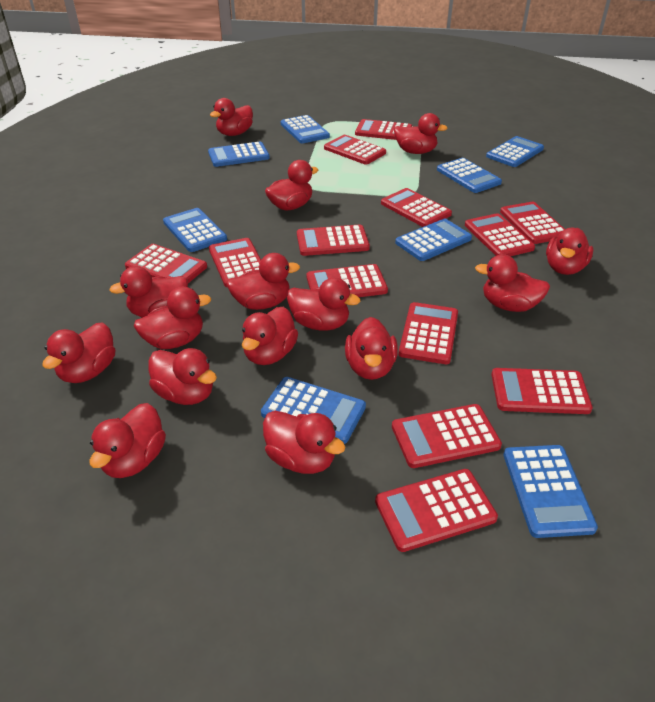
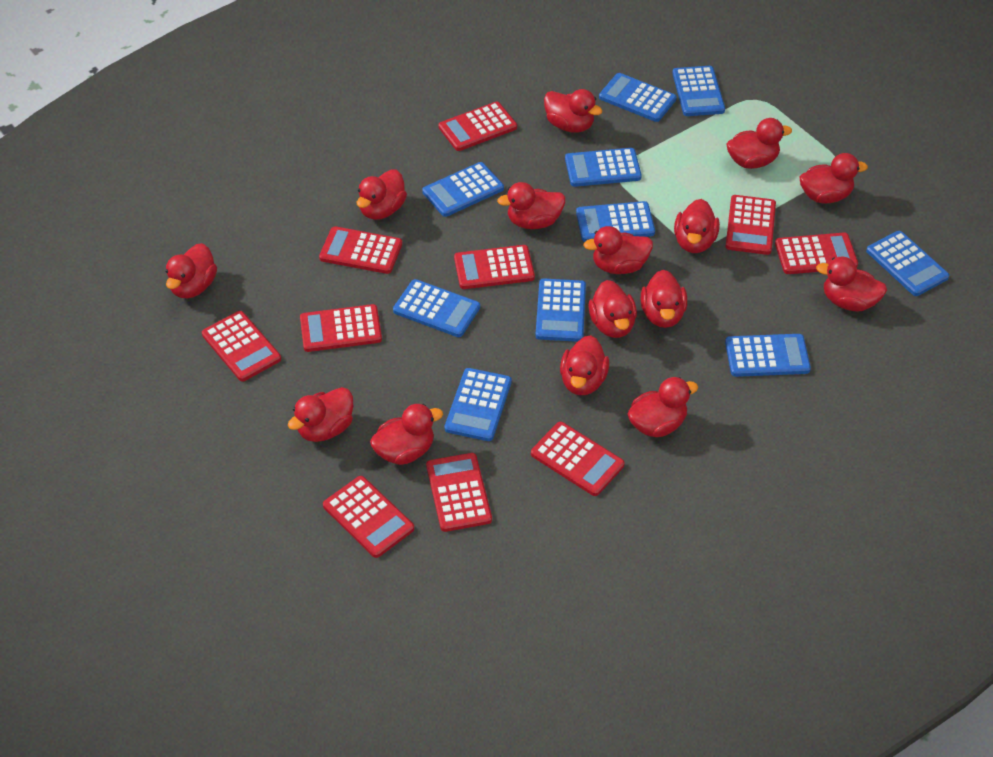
blue calculator: 8 -> 10
red calculator: 13 -> 10

